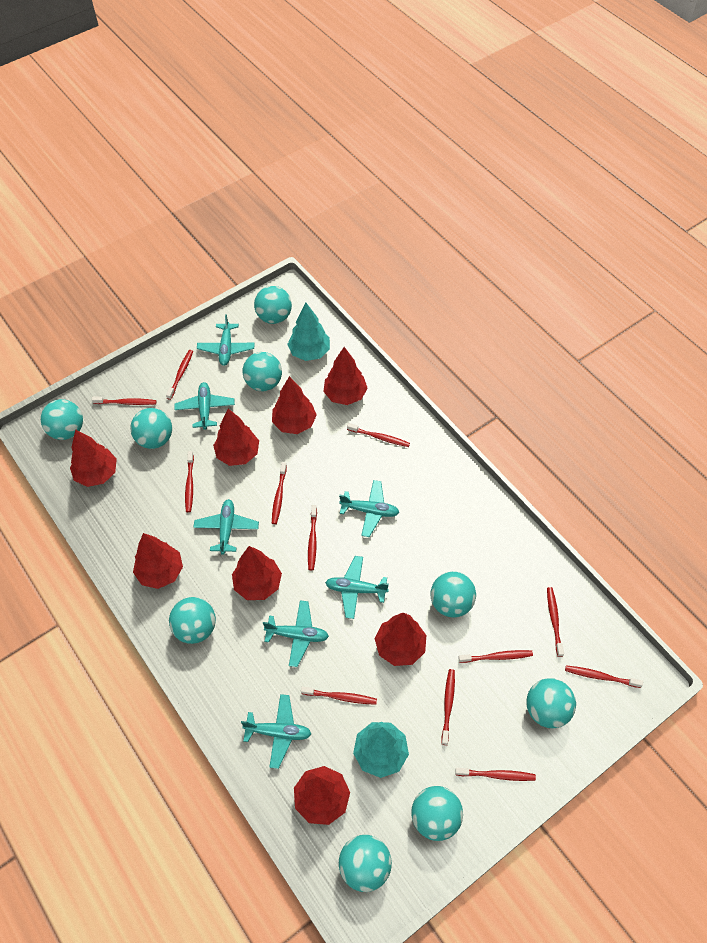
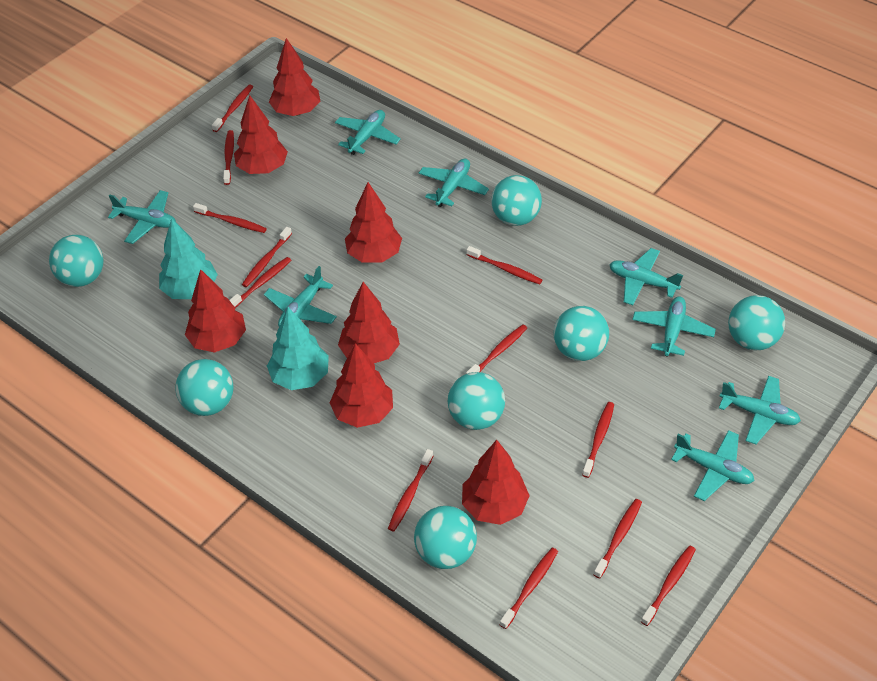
red tree: 8 -> 7
turquoise ball: 9 -> 7
turquoise plane: 7 -> 8

